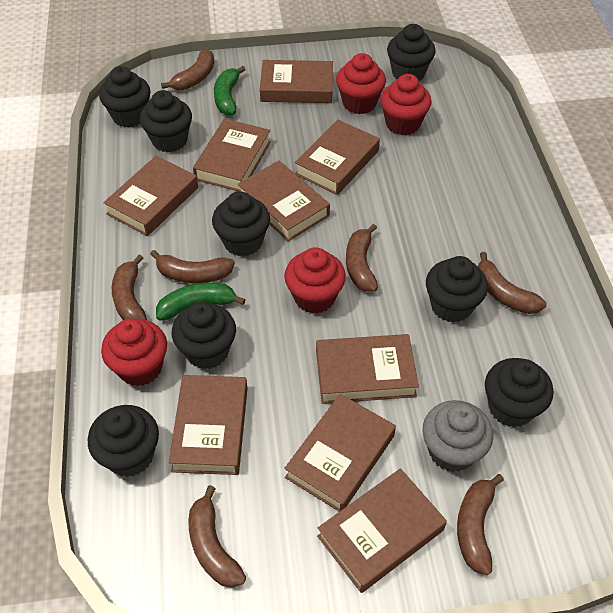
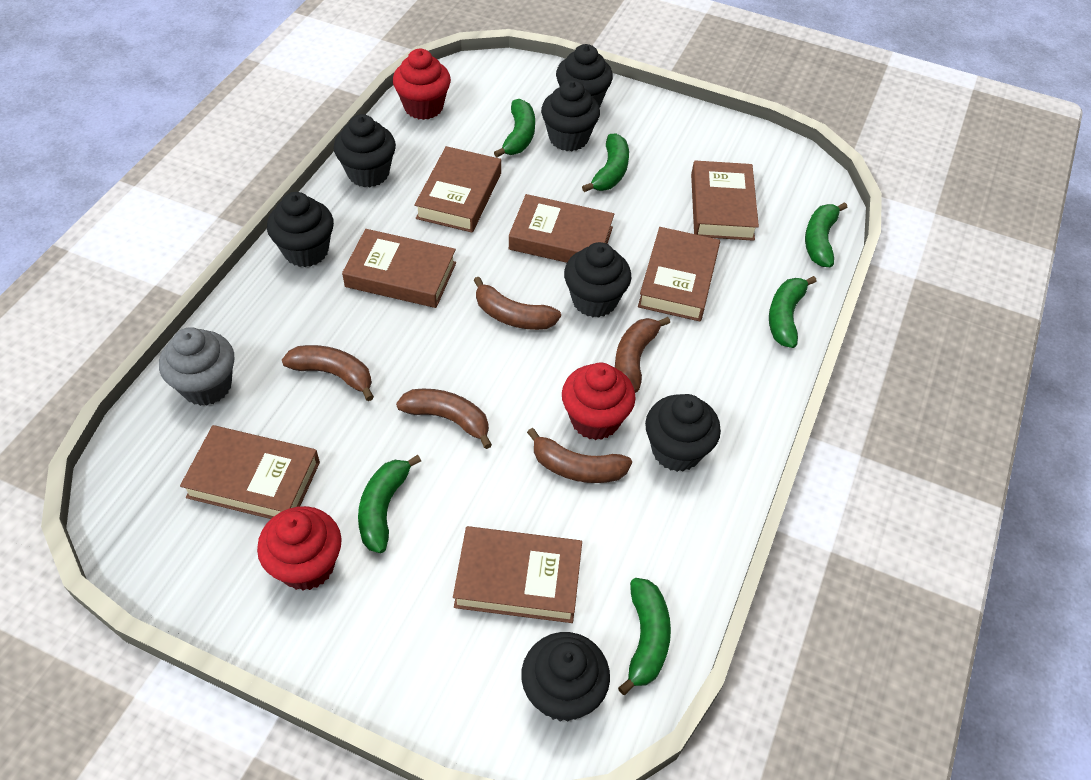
black cupcake: 8 -> 7
brown banana: 7 -> 5
brown book: 9 -> 7
green banana: 2 -> 6
red cupcake: 4 -> 3

